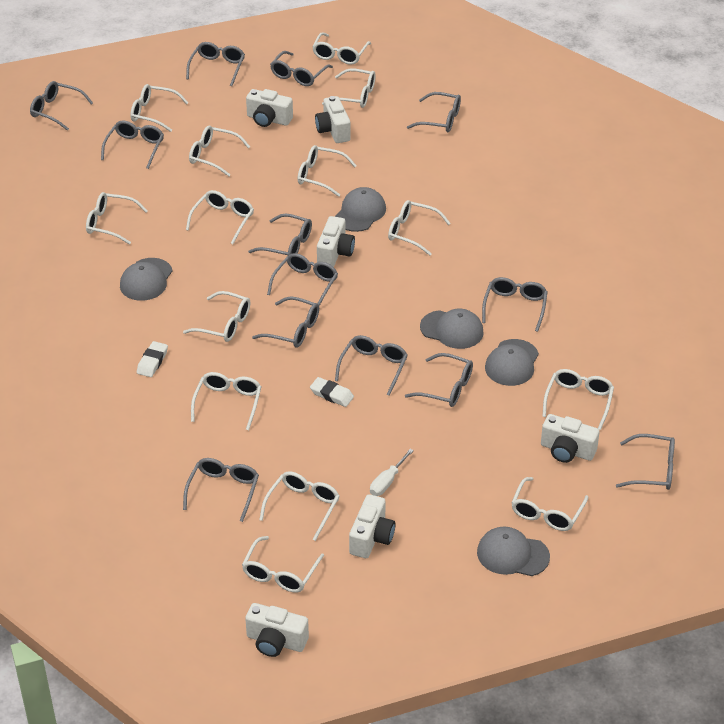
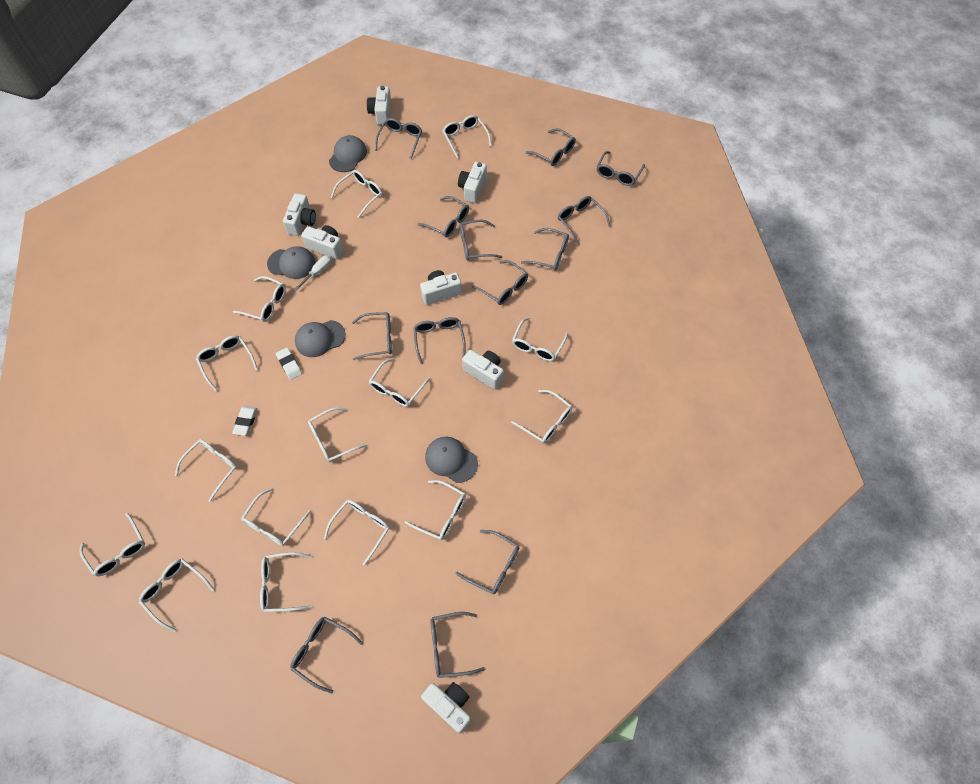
grey cap: 5 -> 4
white camera: 6 -> 7
white glasses: 14 -> 15

